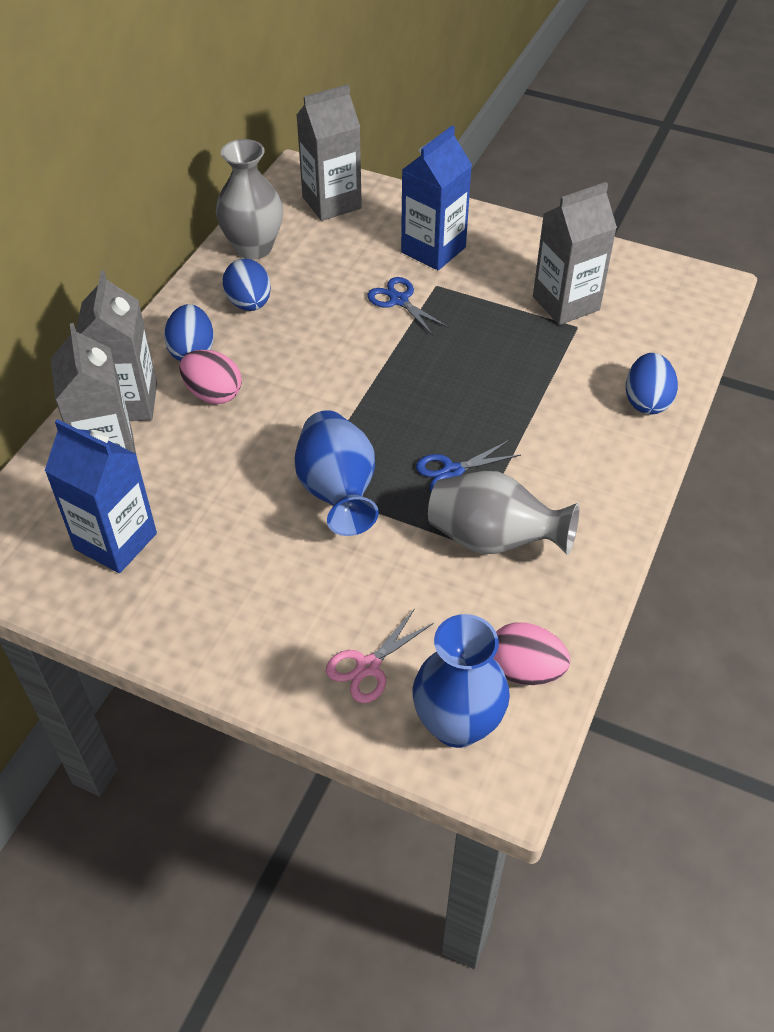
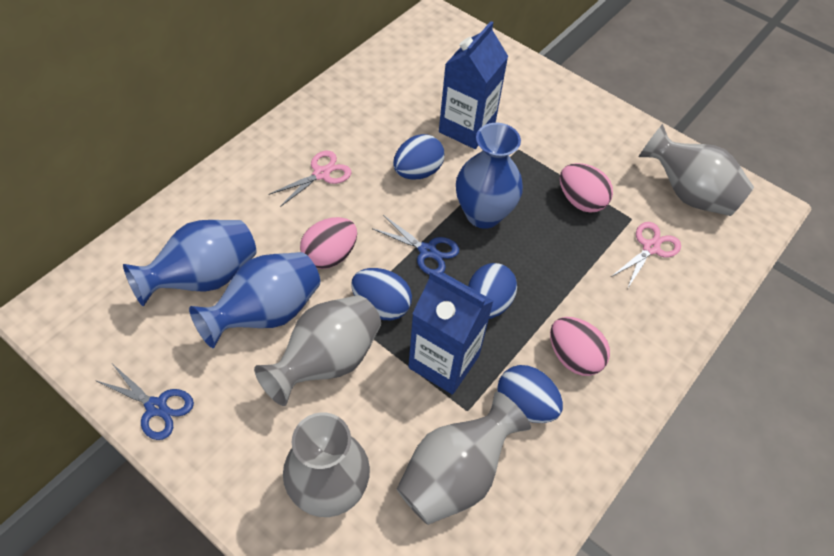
blue egg: 3 -> 4
blue vase: 2 -> 3
grey carton: 4 -> 0
grey vase: 2 -> 4
pink egg: 2 -> 3
pink scissors: 1 -> 2

